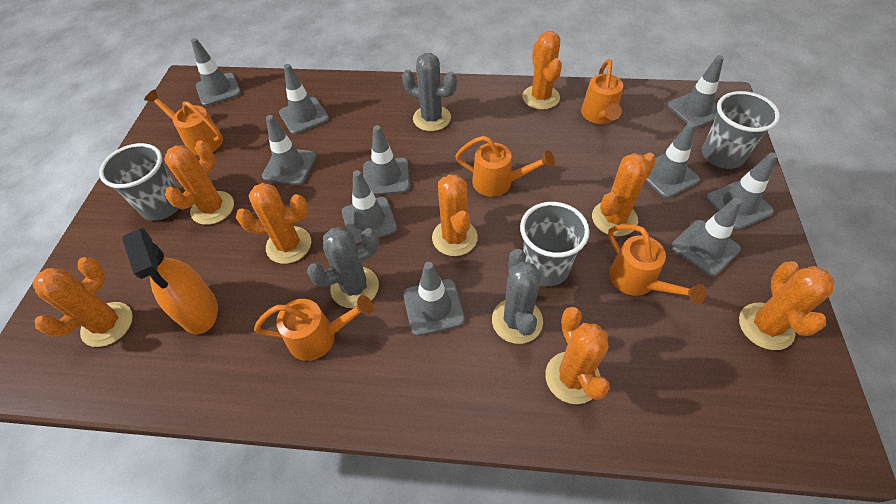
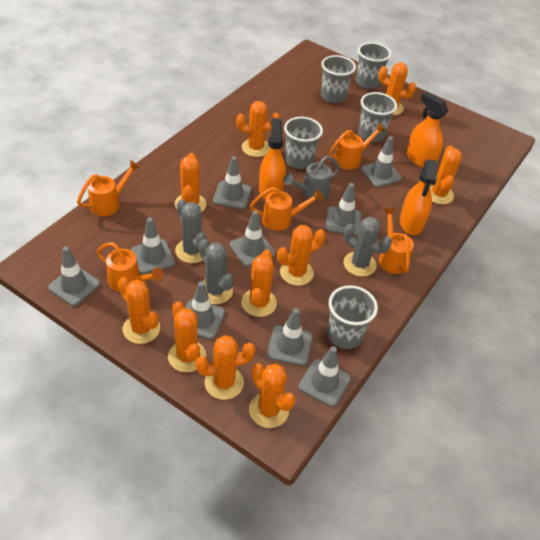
grey cup: 3 -> 5
grey traffic cone: 10 -> 9
grey watering can: 0 -> 1
orange cactus: 8 -> 10
orange spray bottle: 1 -> 3

